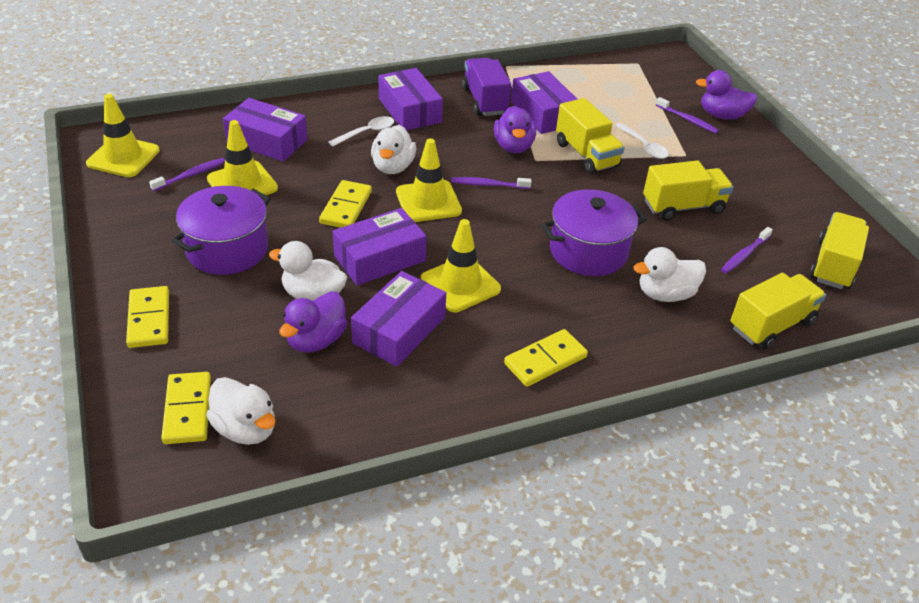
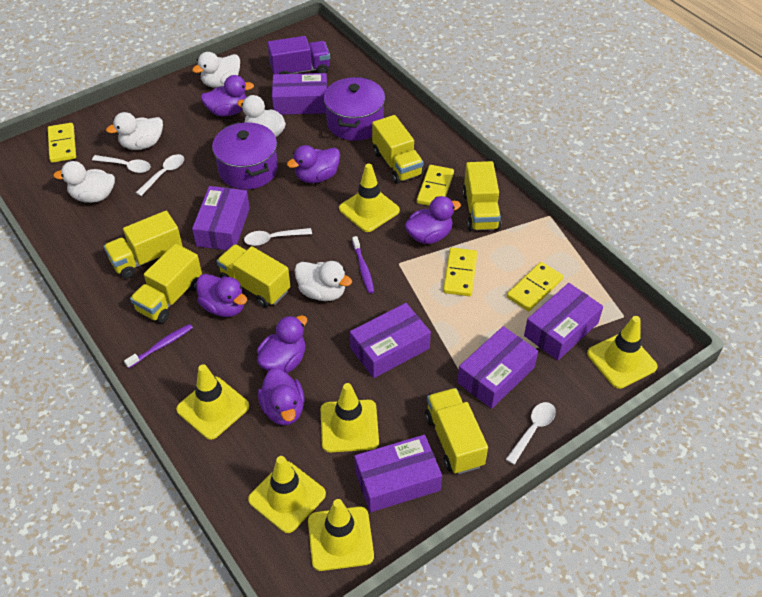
purple box: 5 -> 6
purple duck: 3 -> 6
purple toothbrush: 4 -> 2
white duck: 4 -> 5
white spoon: 2 -> 4
yellow traffic cone: 4 -> 6
yellow truck: 4 -> 6

